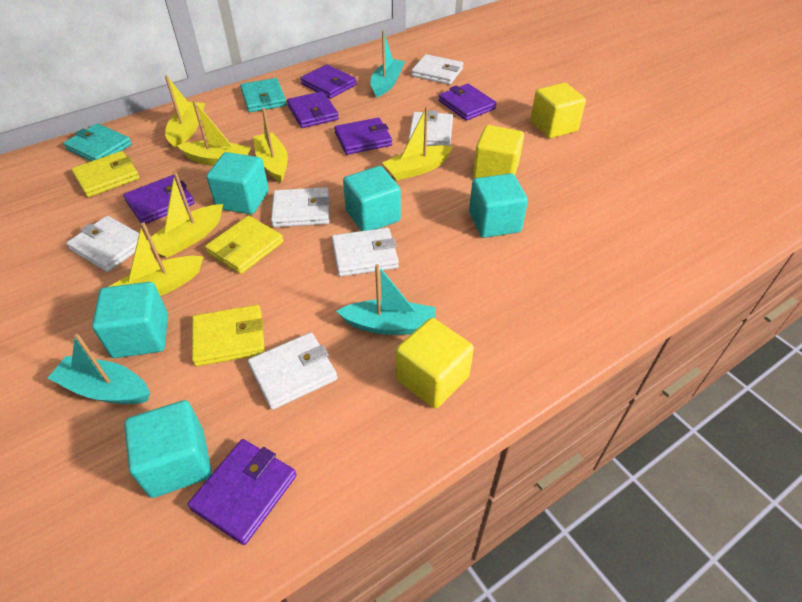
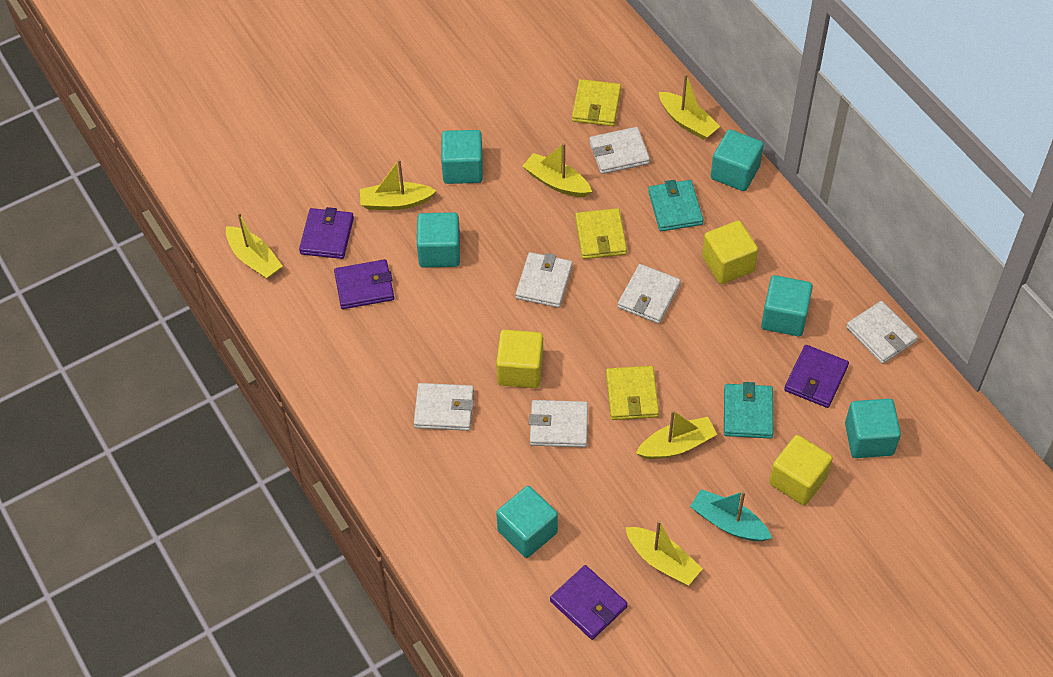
purple wallet: 6 -> 4
turquoise boat: 3 -> 1
turquoise cube: 5 -> 6

